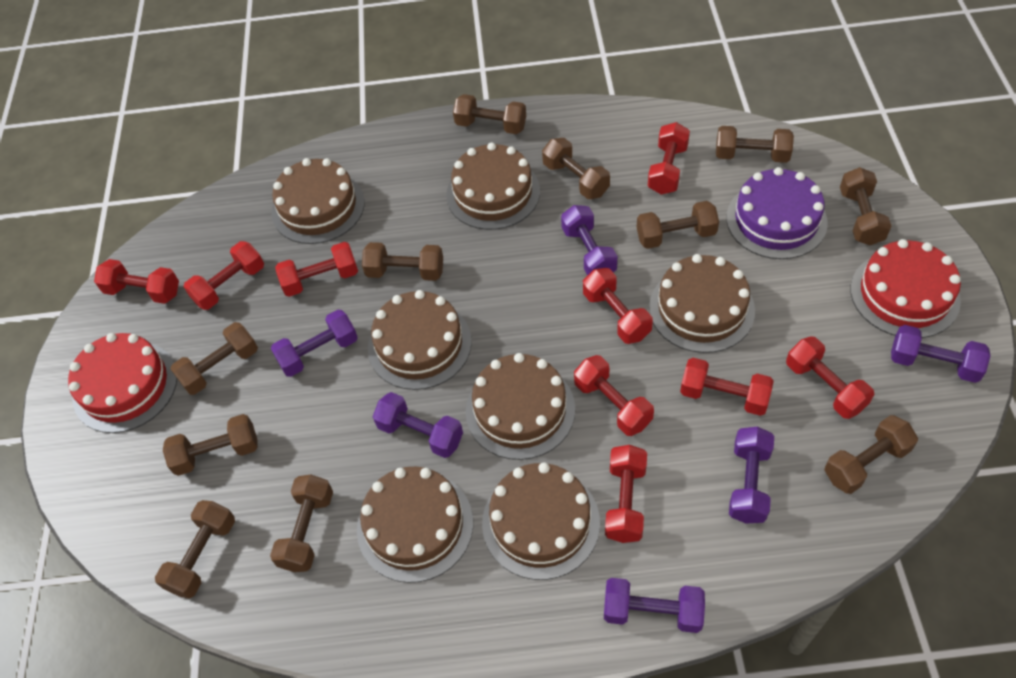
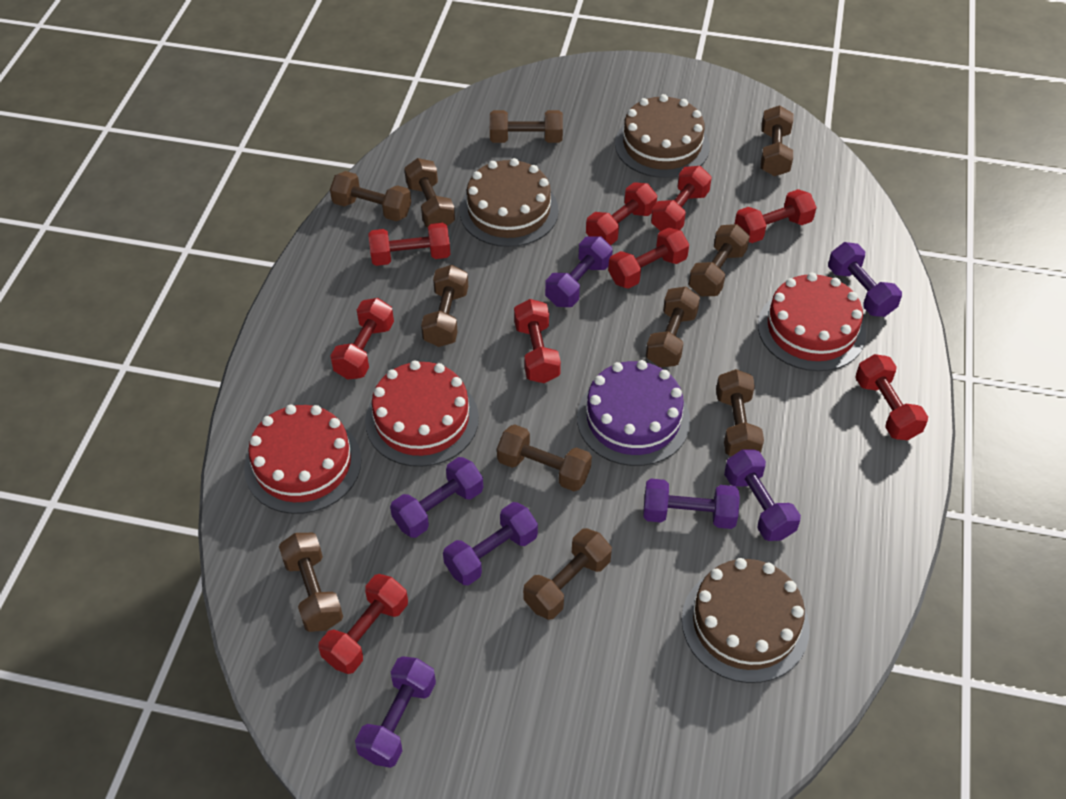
brown cake: 7 -> 3
purple dumbbell: 6 -> 7
red cake: 2 -> 3

